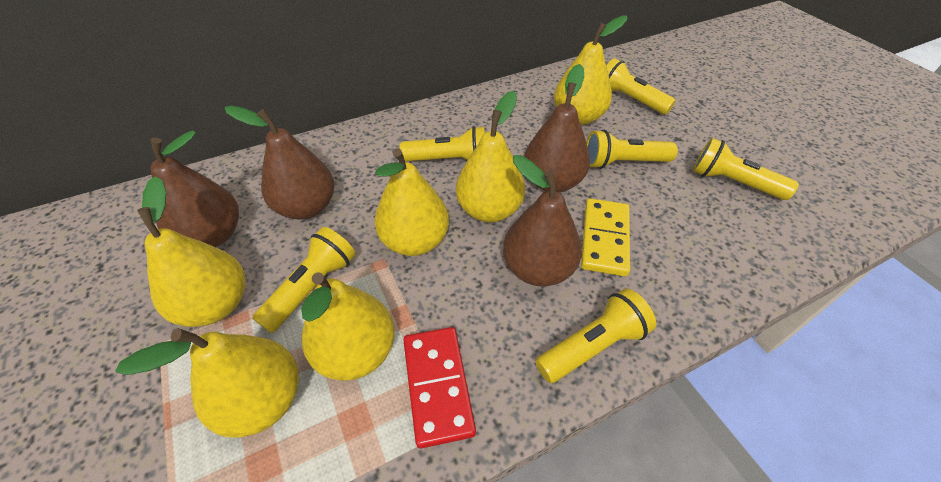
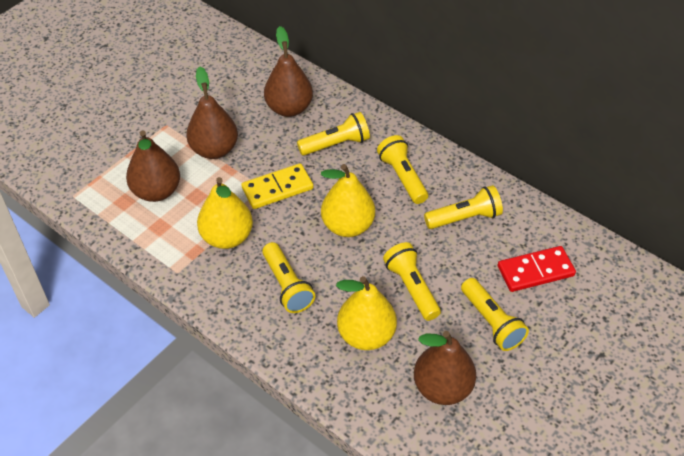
yellow pear: 6 -> 3

